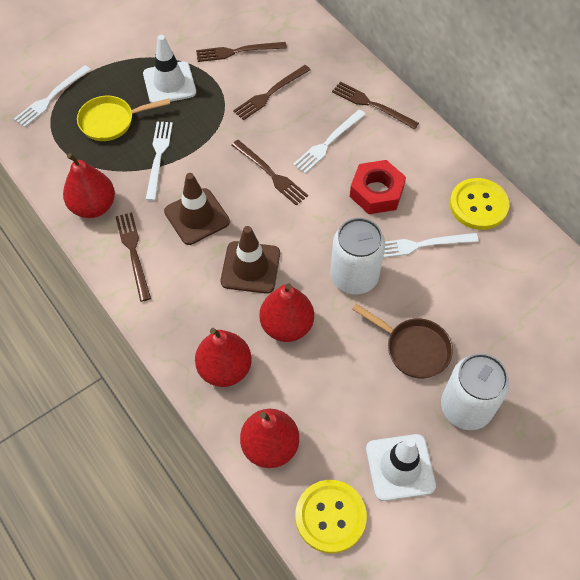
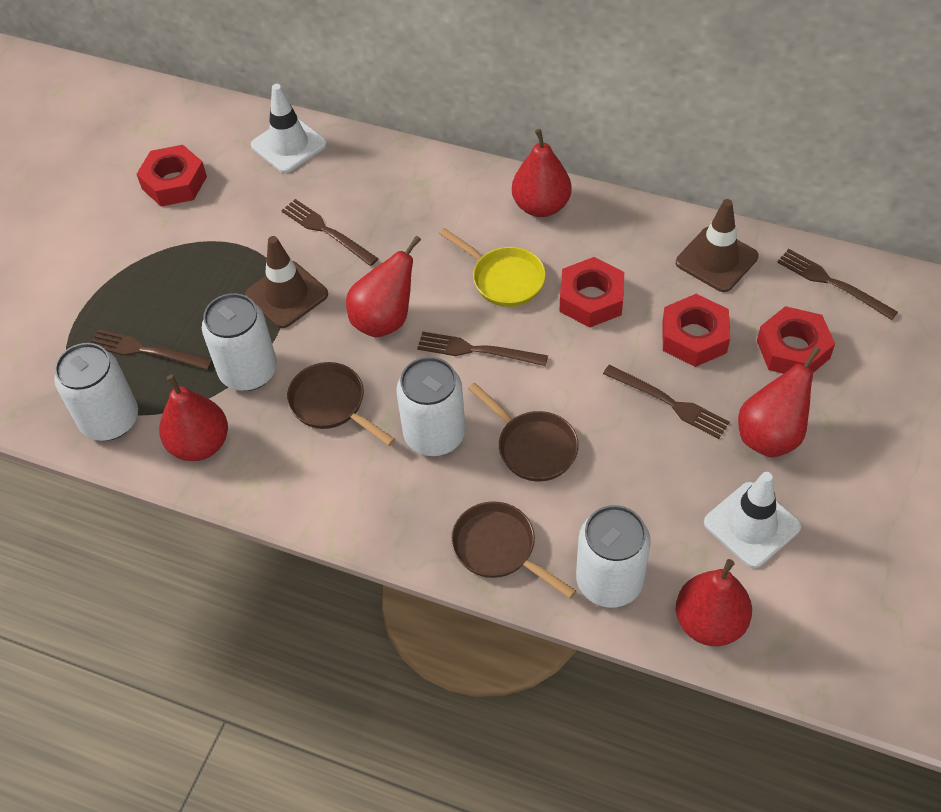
brown pan: 1 -> 3
red nut: 1 -> 4
red pear: 4 -> 5
white can: 2 -> 4
white fork: 4 -> 0
yellow button: 2 -> 0

